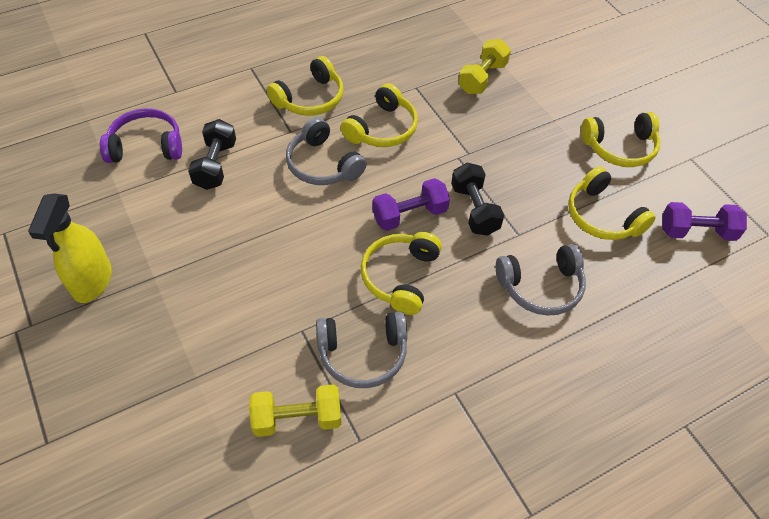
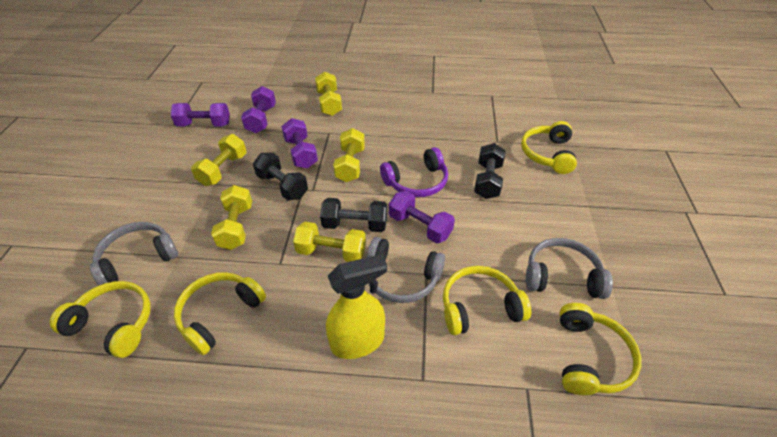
black dumbbell: 2 -> 3
purple dumbbell: 2 -> 4
yellow dumbbell: 2 -> 5

